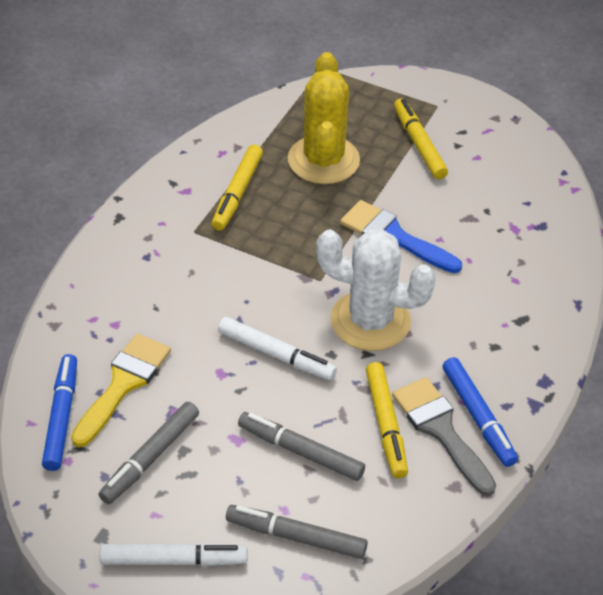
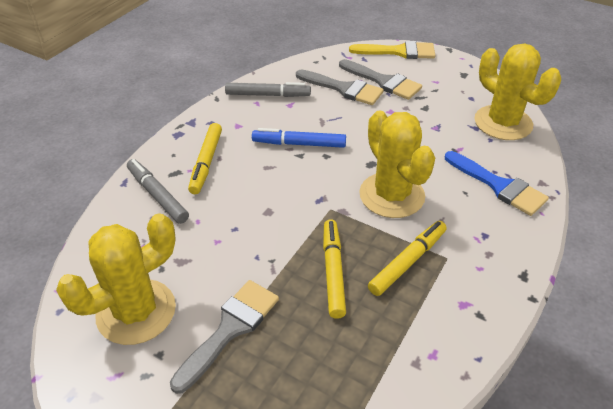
blue marker: 2 -> 1
grey brush: 1 -> 3
grey marker: 3 -> 2
white cactus: 1 -> 0
white marker: 2 -> 0
yellow cactus: 1 -> 3

